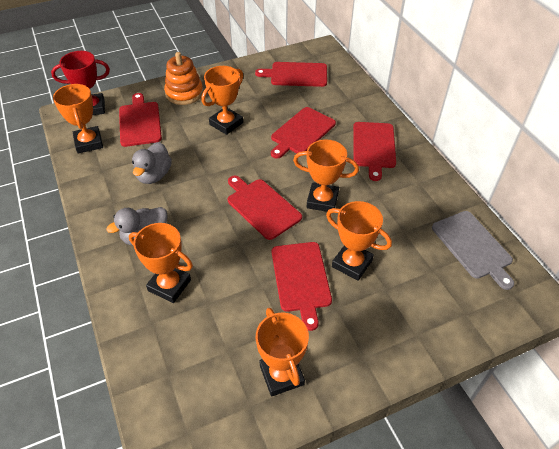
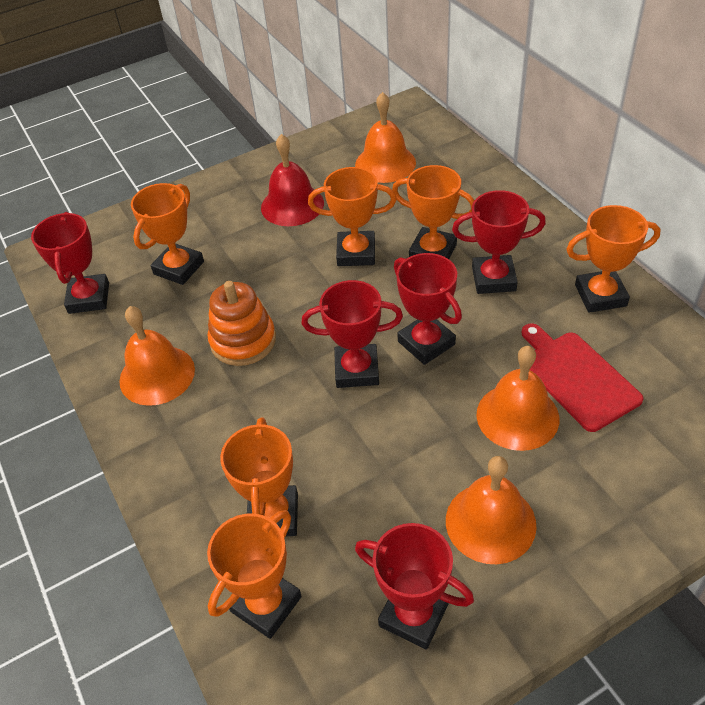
grey cutting board: 1 -> 0
grey duck: 2 -> 0
orange bell: 0 -> 4
red bell: 0 -> 1
red cutting board: 6 -> 1
red trophy: 1 -> 5

